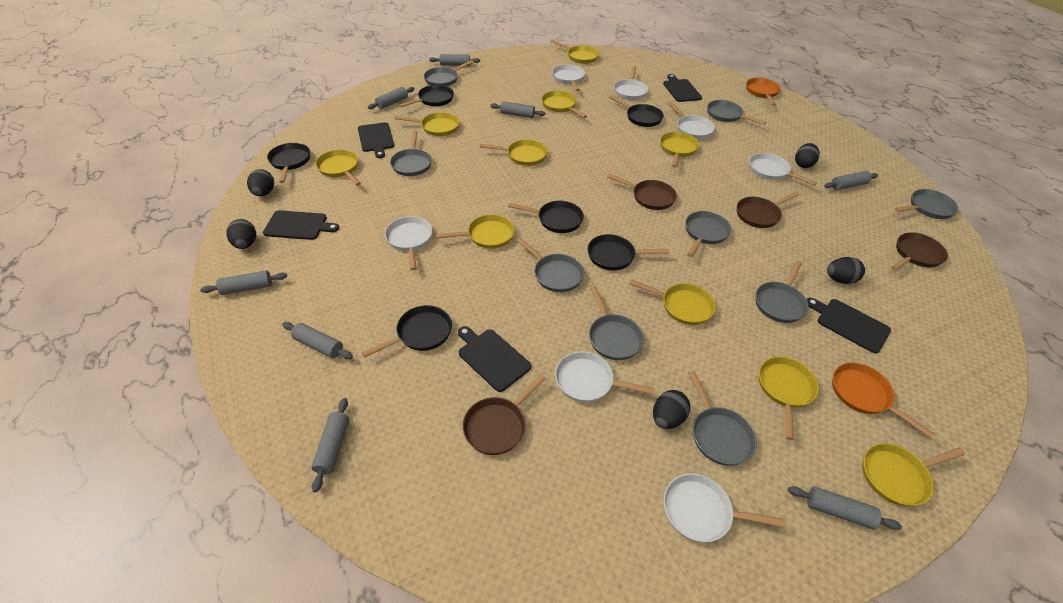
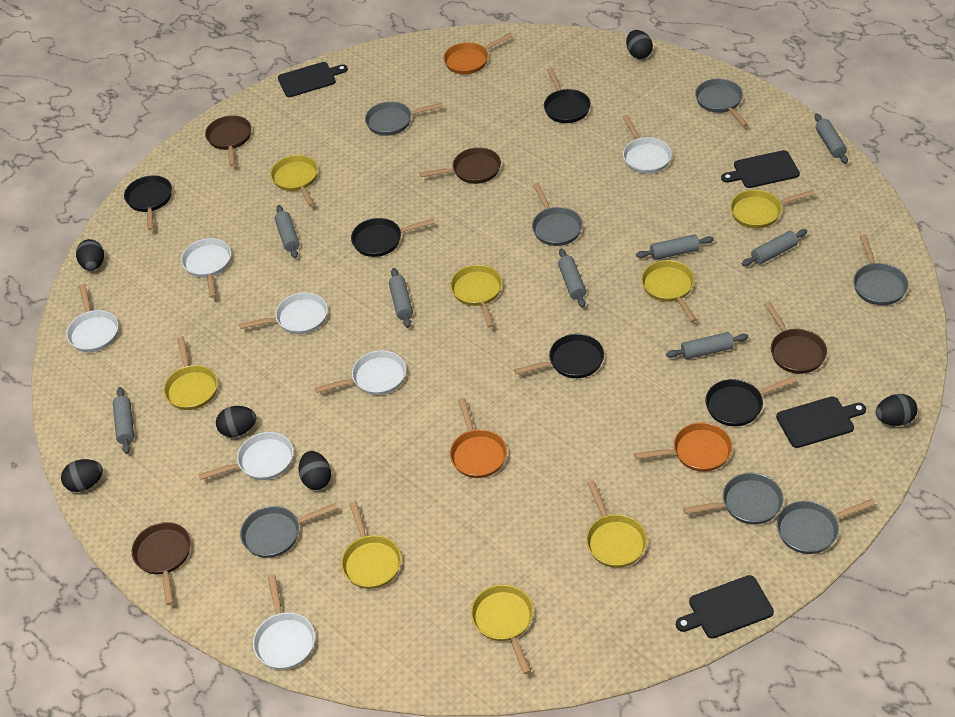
black cutting board: 5 -> 4
black egg: 5 -> 6
black pan: 6 -> 5
grey pan: 9 -> 7
orange pan: 2 -> 3
yellow pan: 10 -> 8

